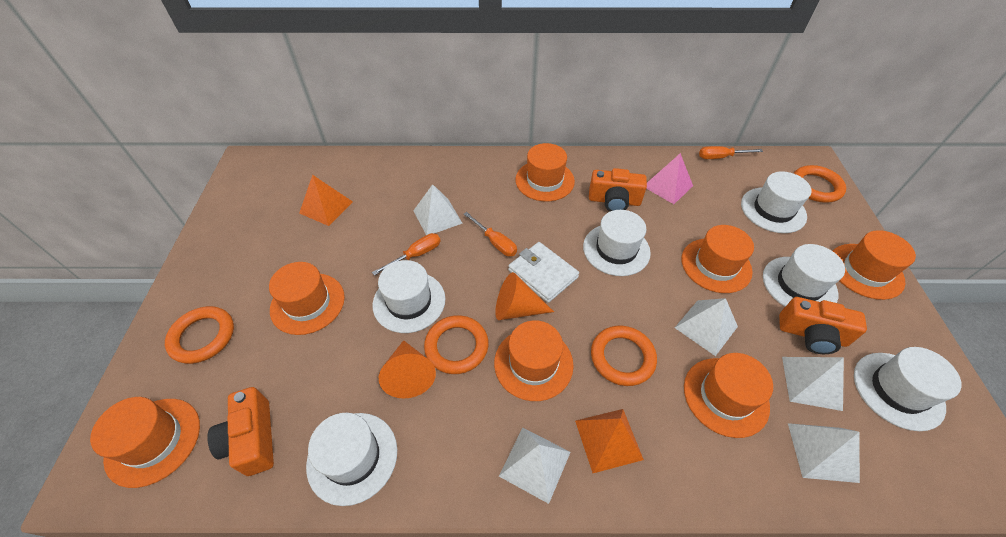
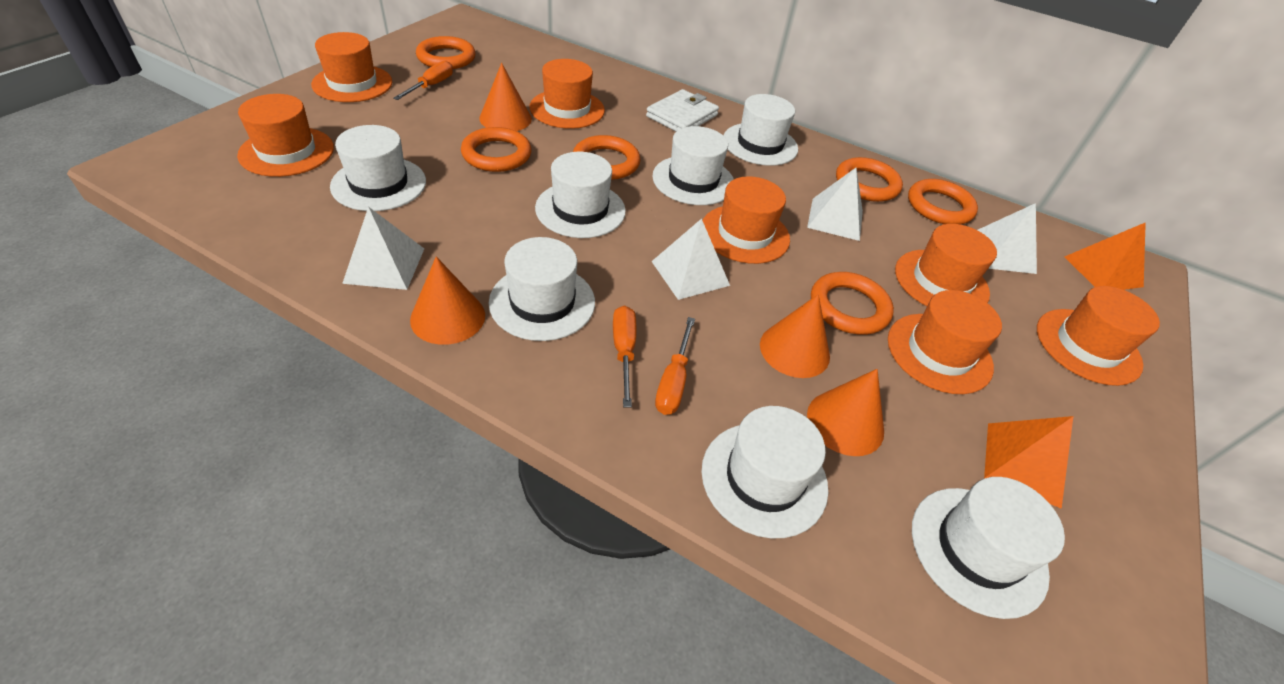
orange camera: 3 -> 0
orange cone: 2 -> 4
orange ring: 4 -> 6
pink pyramid: 1 -> 0
white hat: 6 -> 7
white pyramid: 5 -> 4

